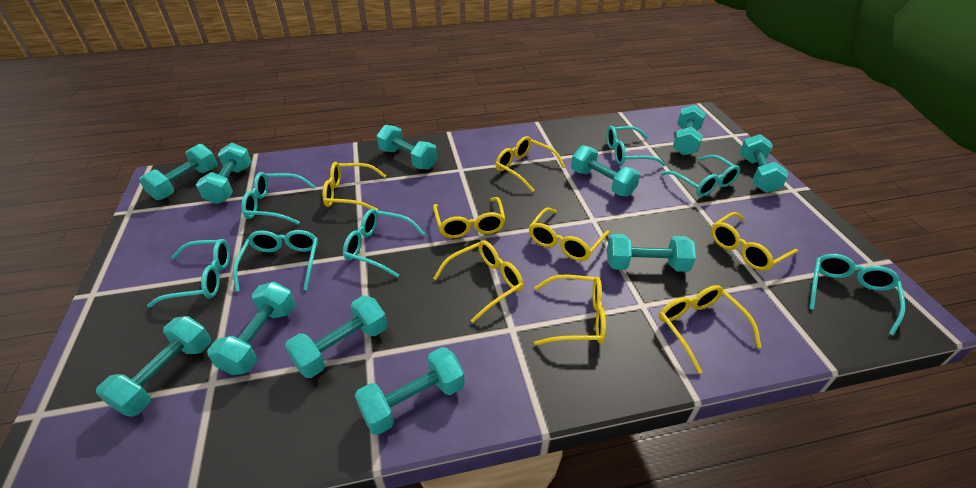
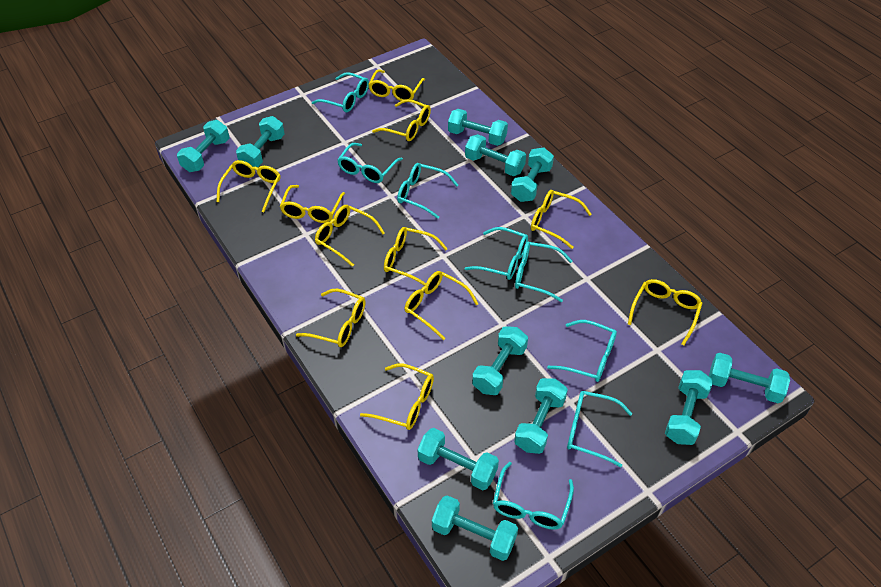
turquoise glasses: 7 -> 8
yellow glasses: 8 -> 11

